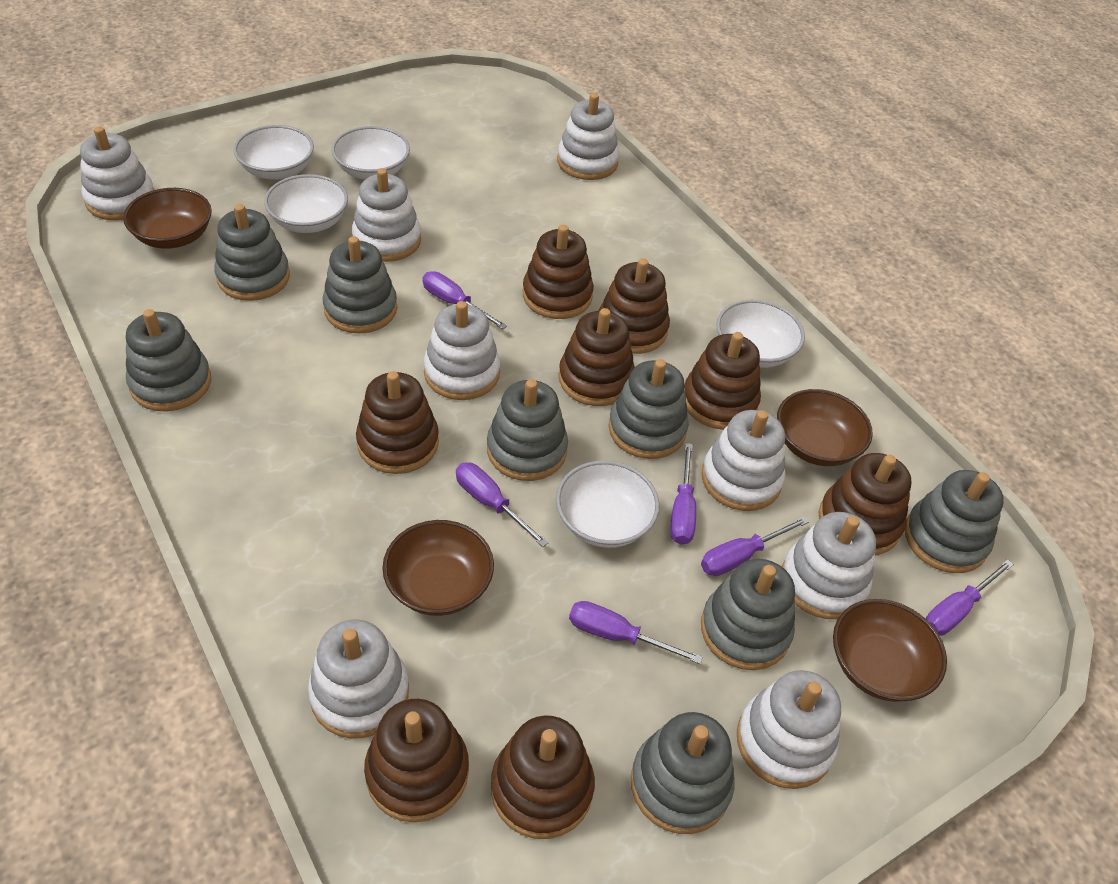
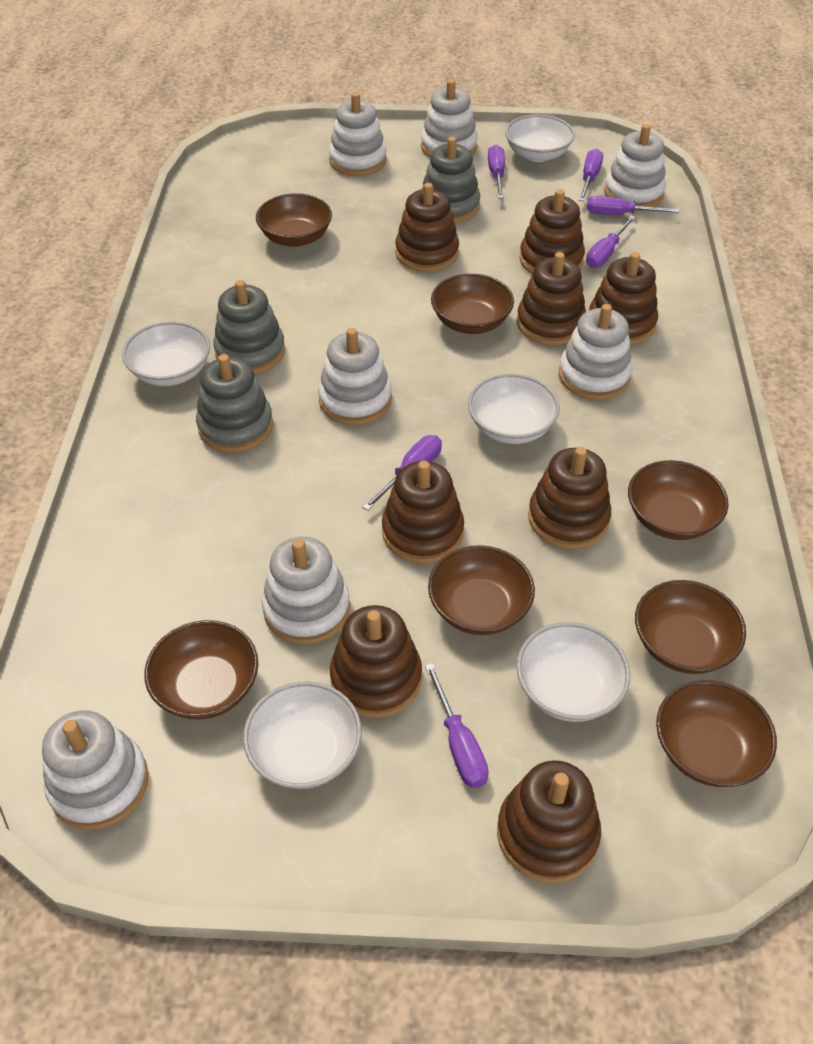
brown bowl: 4 -> 7
grey stacking toy: 8 -> 3
white stacking toy: 8 -> 7

